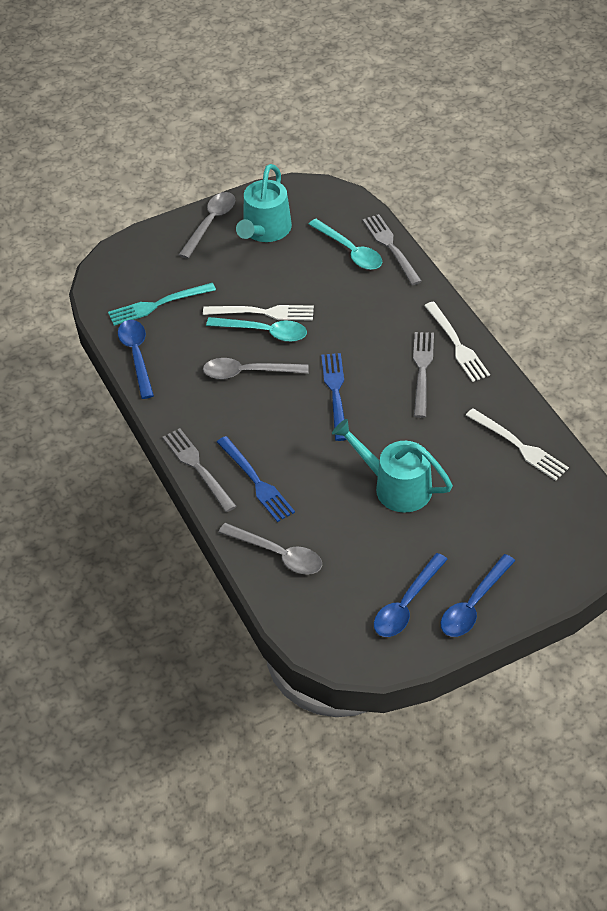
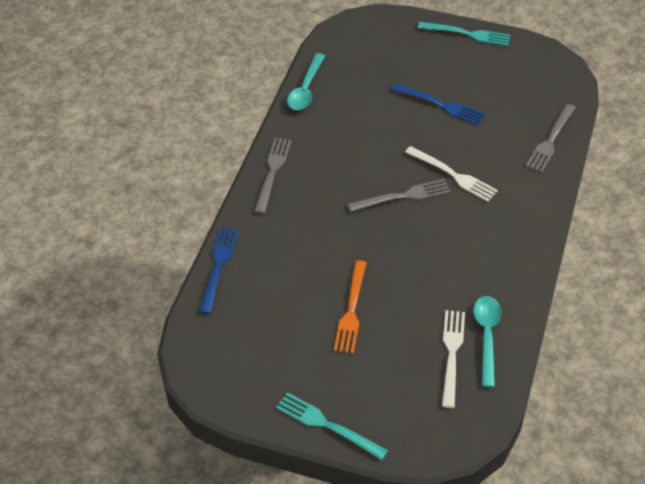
blue spoon: 3 -> 0
grey spoon: 3 -> 0
orange fork: 0 -> 1
turquoise fork: 1 -> 2
turquoise watering can: 2 -> 0
white fork: 3 -> 2

